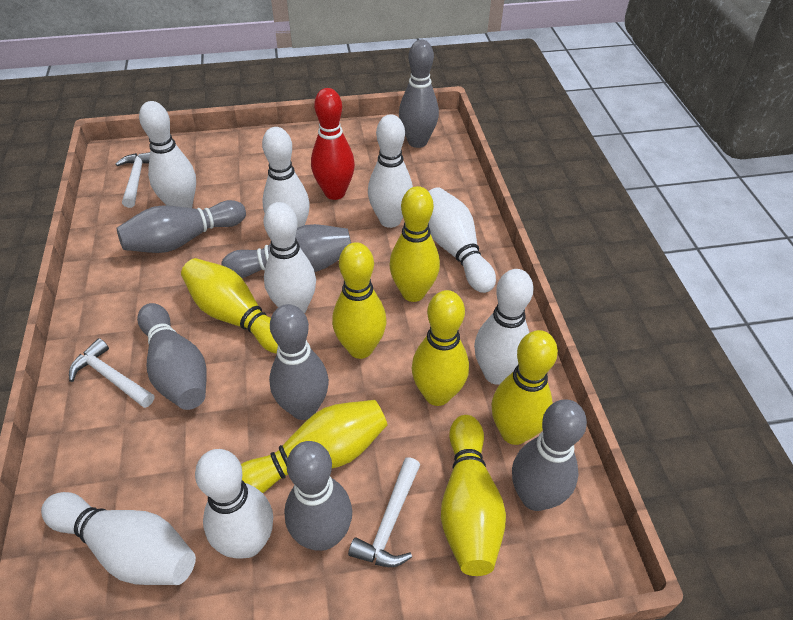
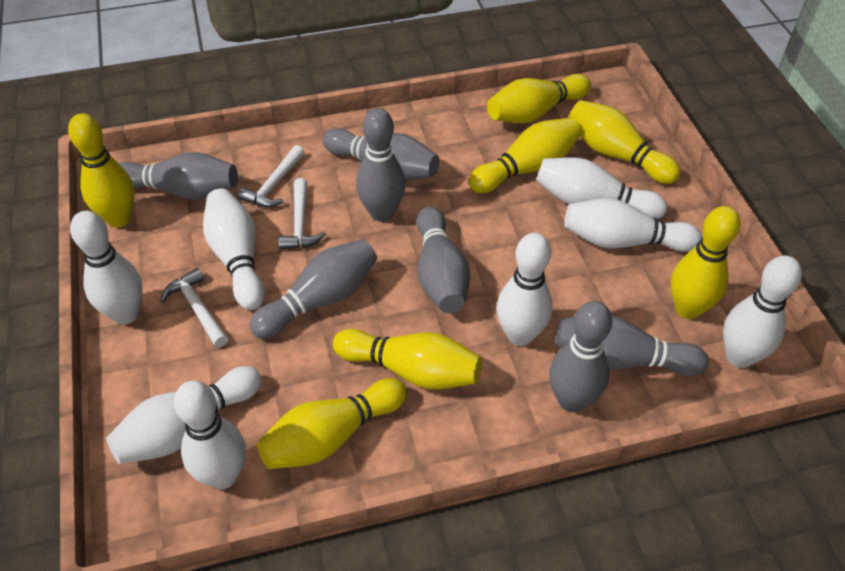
red bowling pin: 1 -> 0

